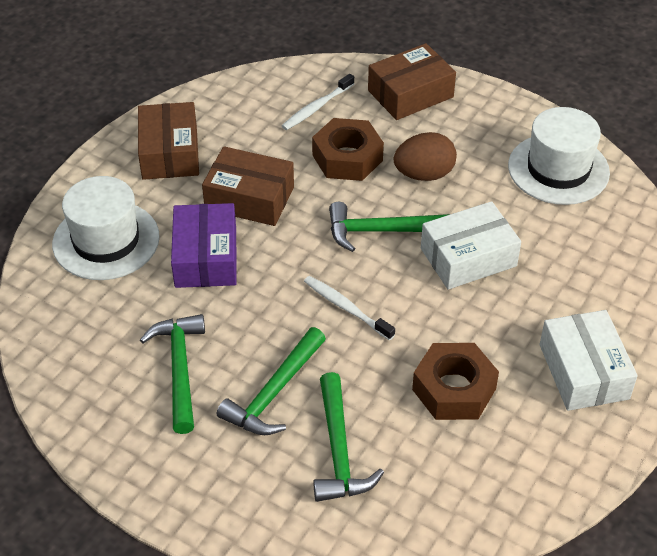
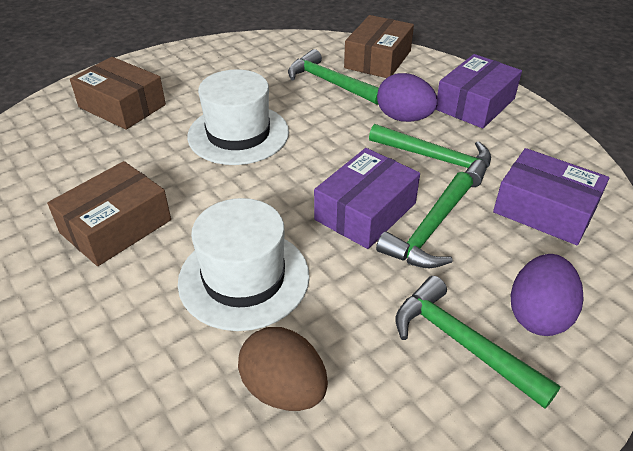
brown nut: 2 -> 0
purple box: 1 -> 3
purple egg: 0 -> 2
white box: 2 -> 0
white toothbrush: 2 -> 0

